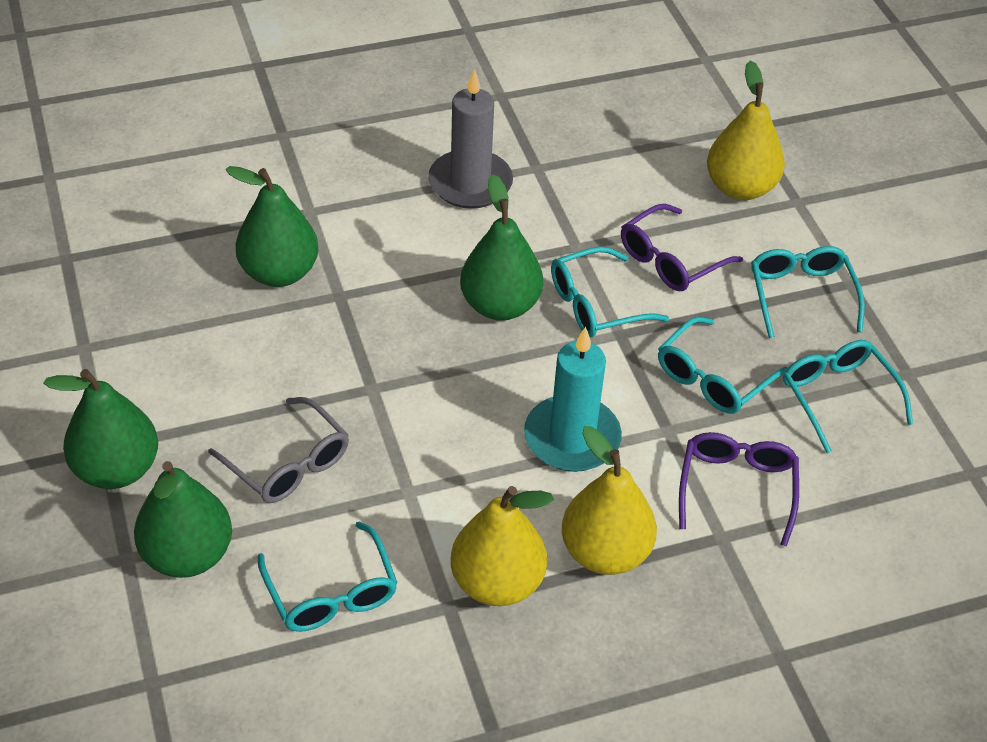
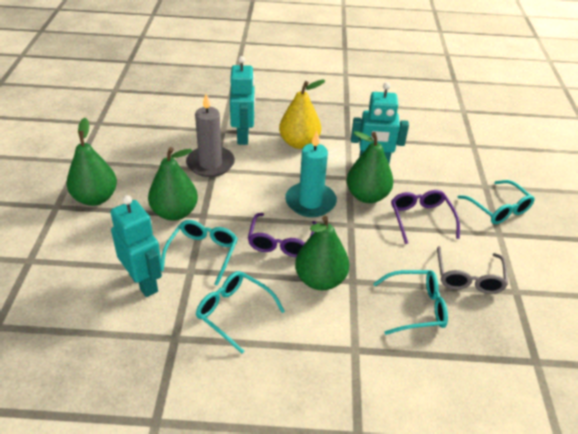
turquoise glasses: 5 -> 4
turquoise robot: 0 -> 3
yellow pear: 3 -> 1

